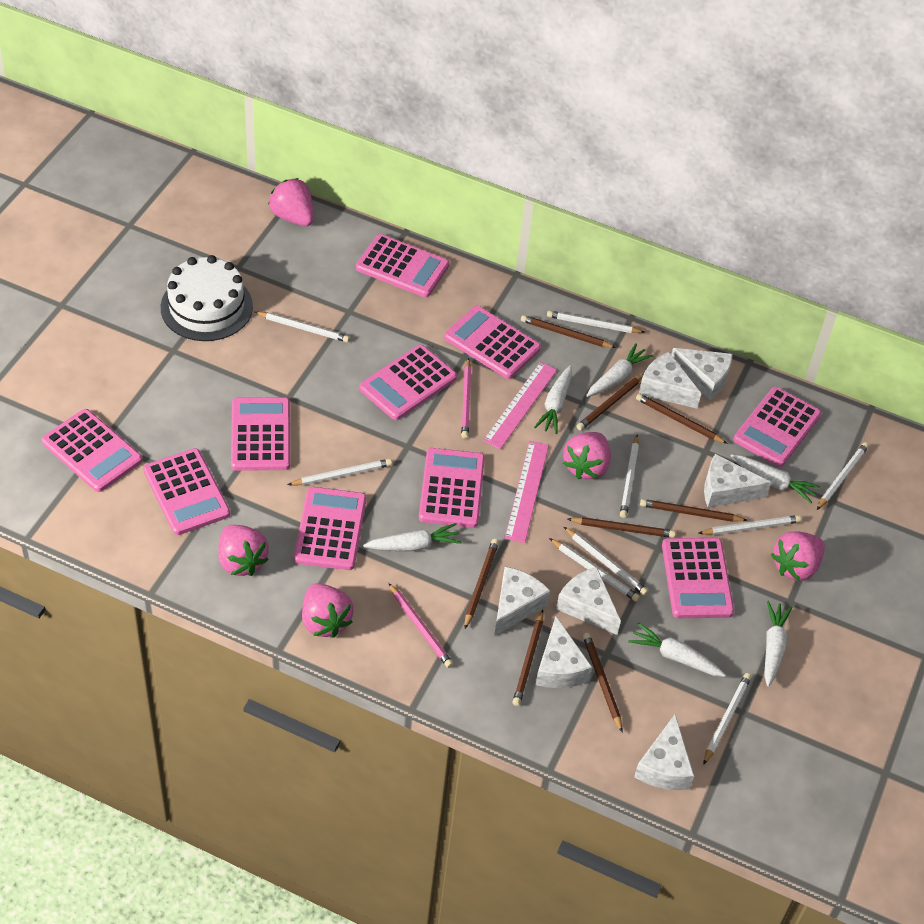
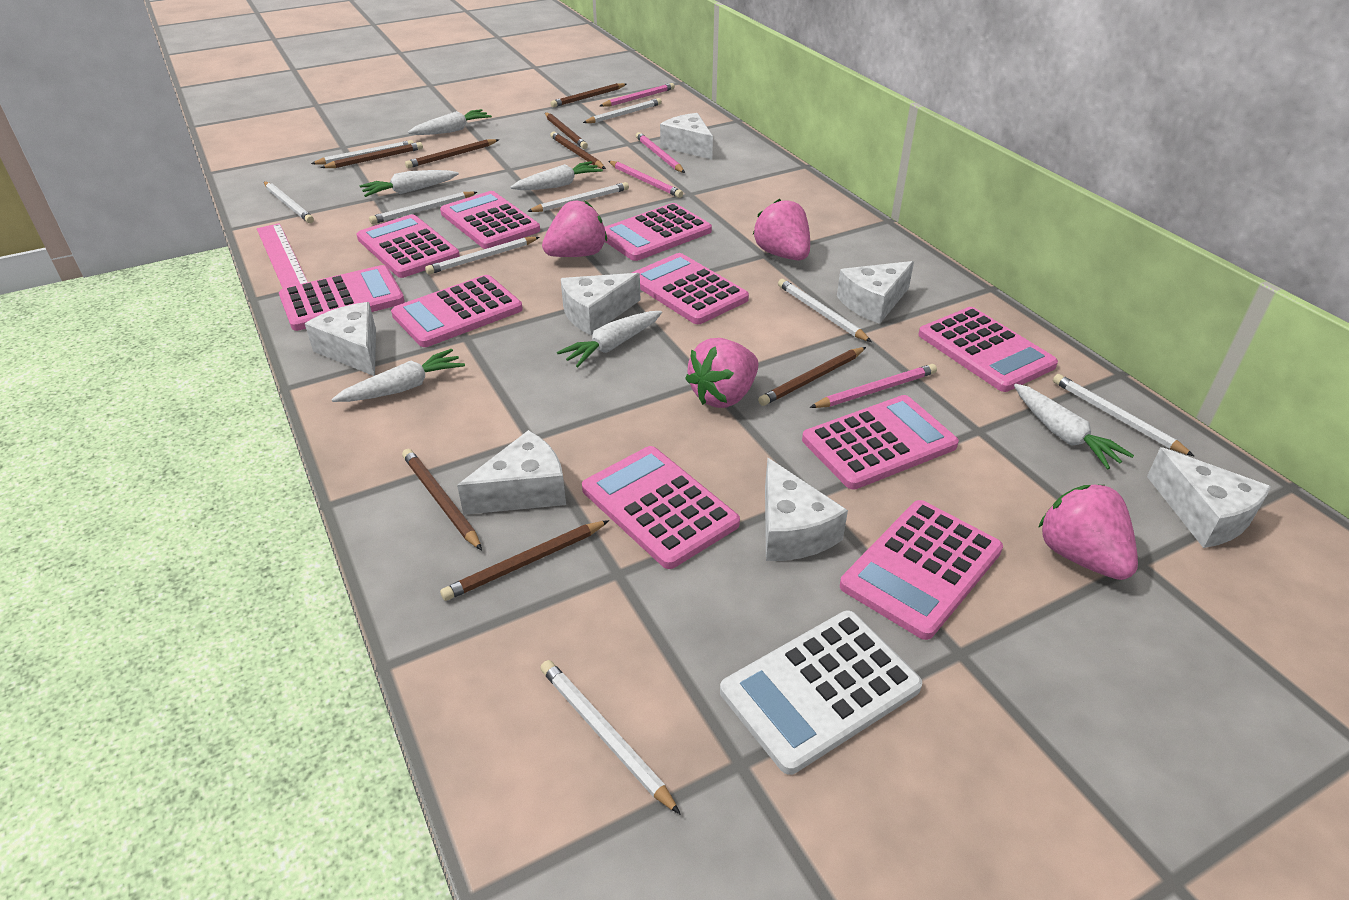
pink pencil: 2 -> 4
pink ruler: 2 -> 1
pink strawberry: 5 -> 4
white cake: 1 -> 0
white calculator: 0 -> 1

